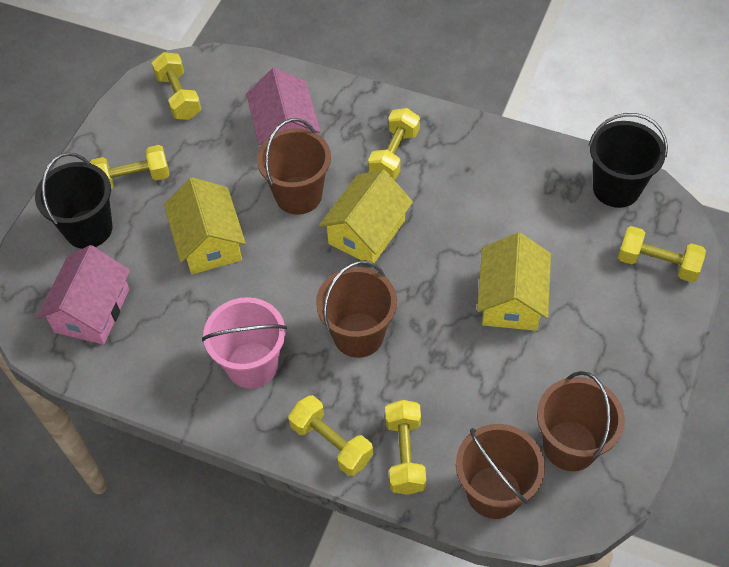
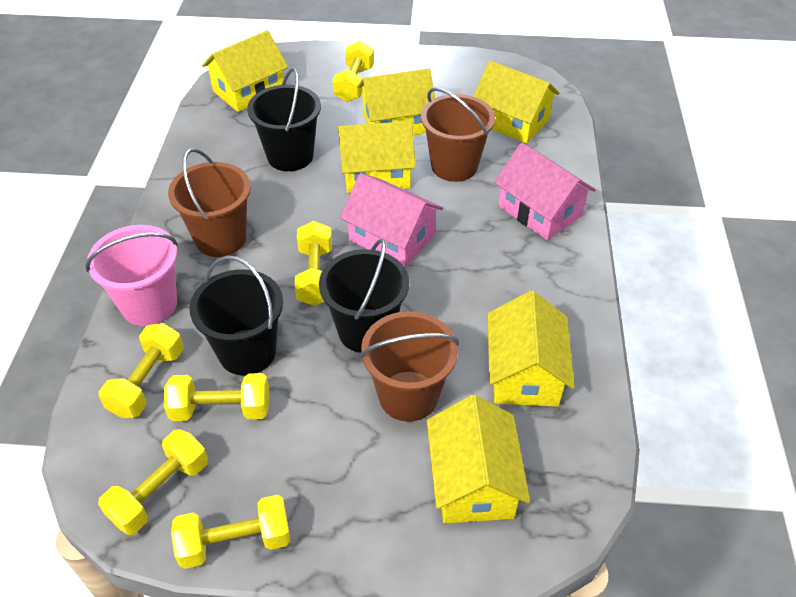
black bucket: 2 -> 3
brown bucket: 4 -> 3
yellow house: 3 -> 6

